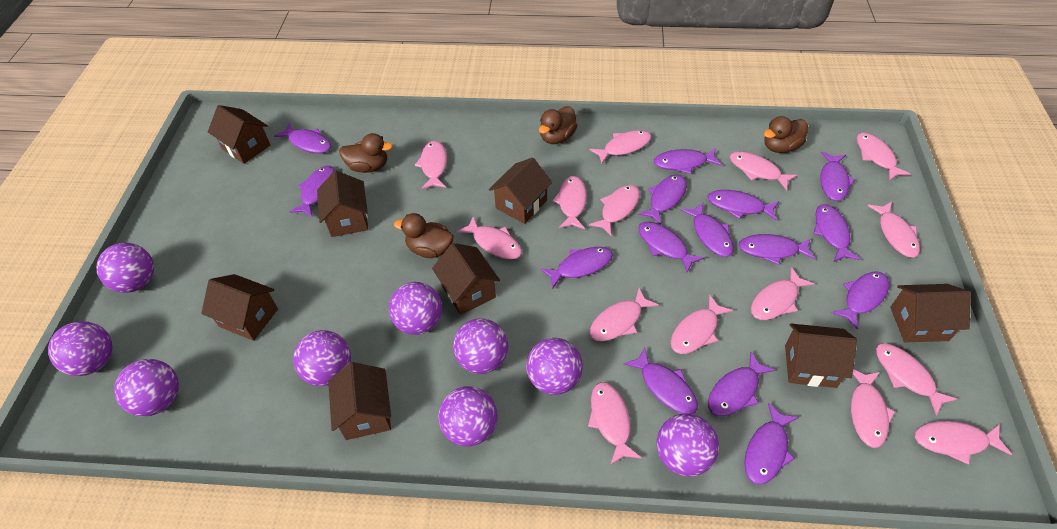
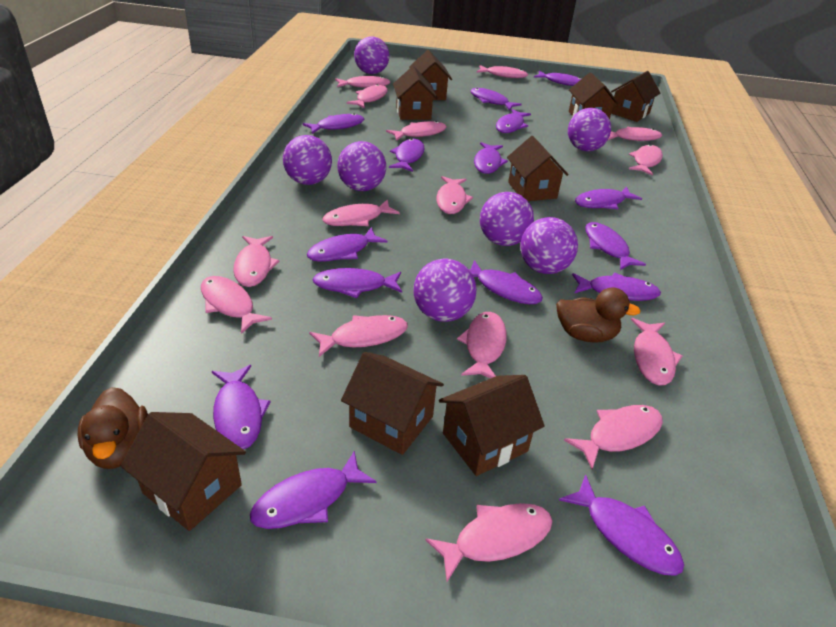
brown duck: 4 -> 2
purple ball: 9 -> 7

